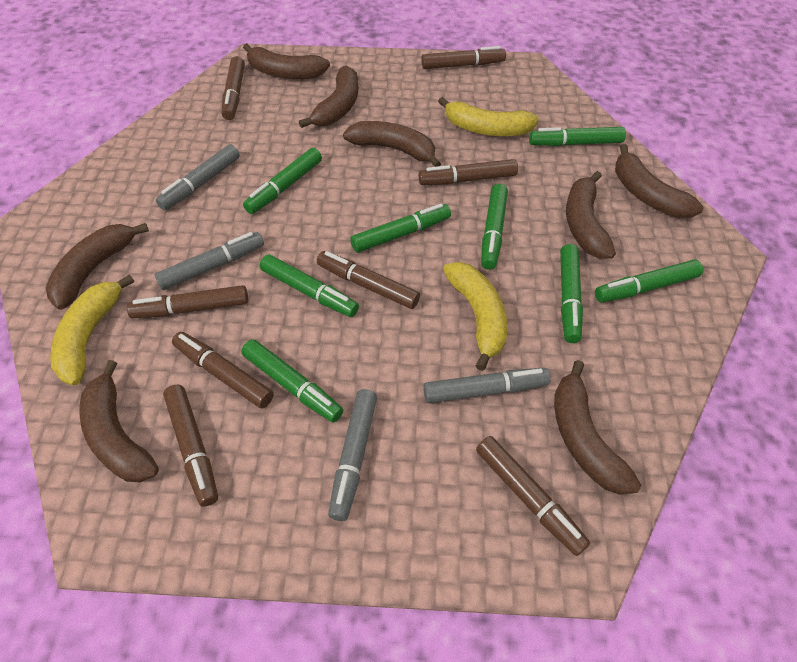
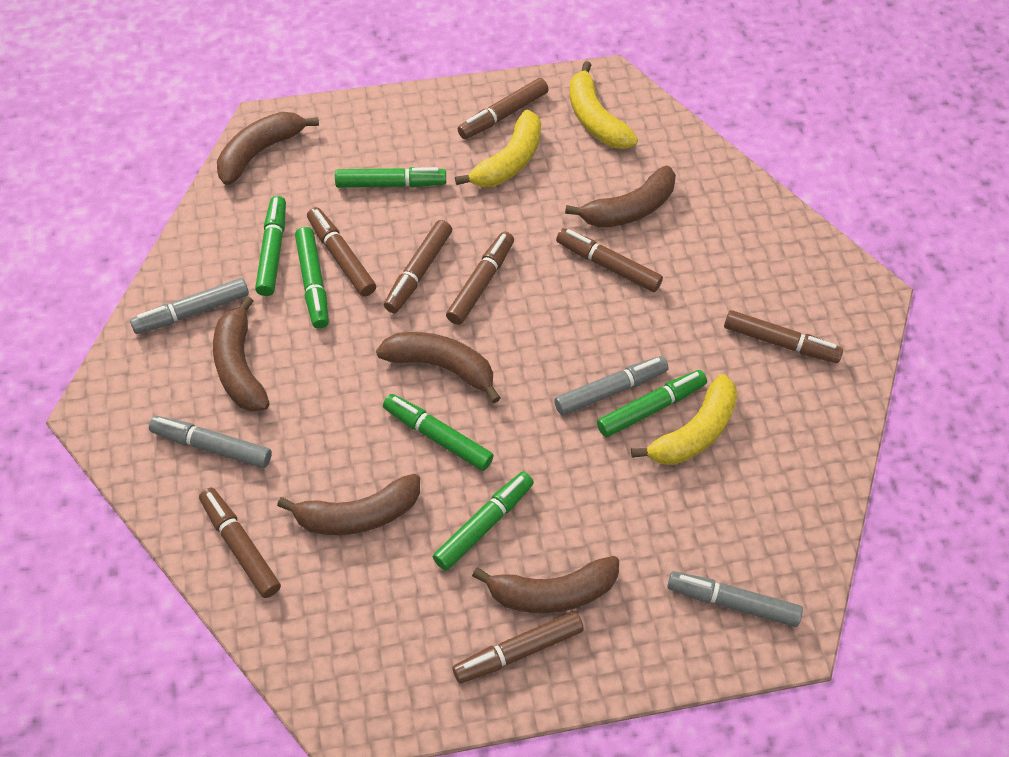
brown banana: 8 -> 6
green marker: 8 -> 6

